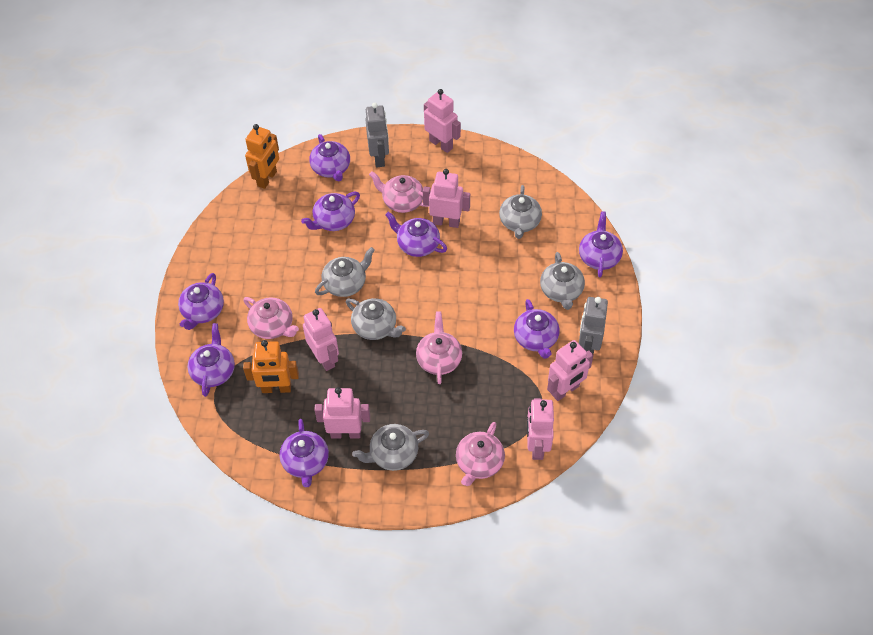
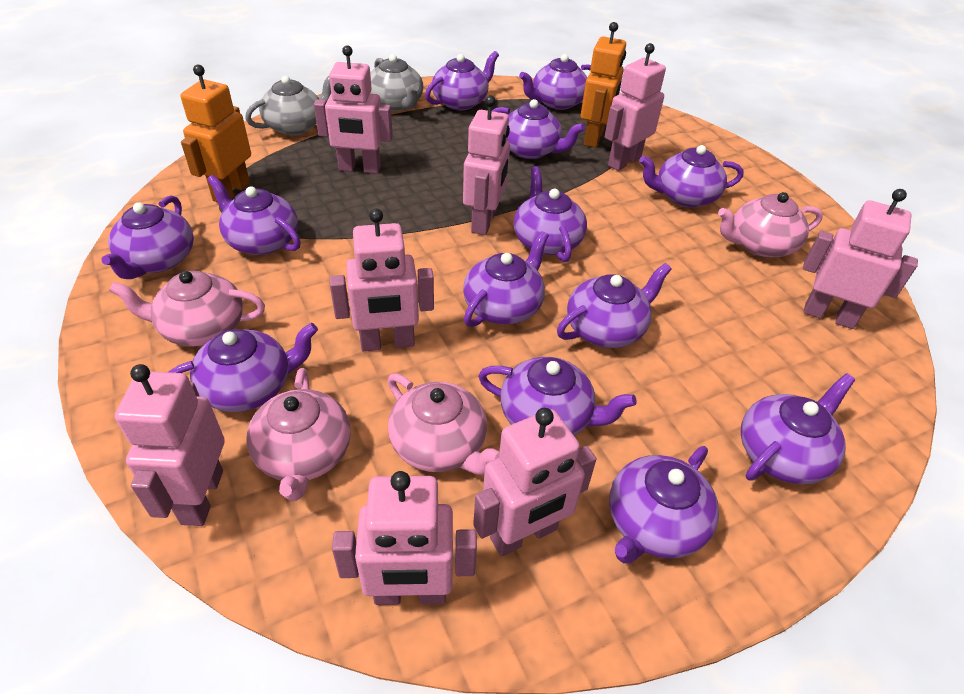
grey robot: 2 -> 0
grey teapot: 5 -> 2
pink robot: 6 -> 8
purple teapot: 8 -> 13

